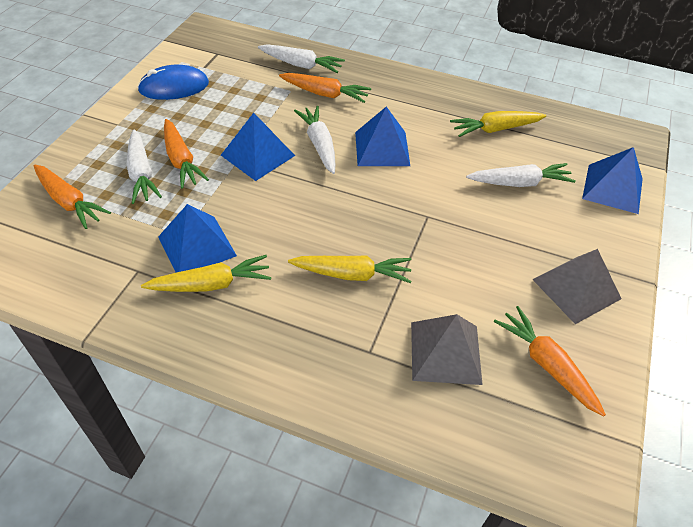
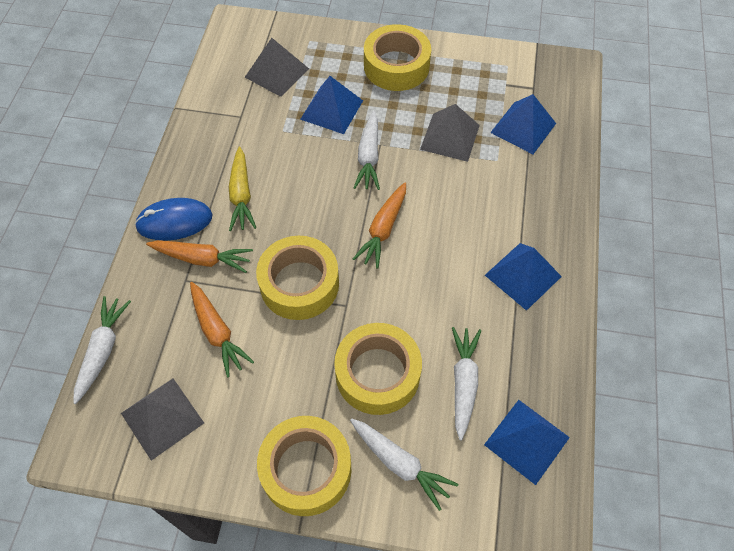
grey pyramid: 2 -> 3
orange carrot: 4 -> 3
yellow carrot: 3 -> 1
yellow tape: 0 -> 4

